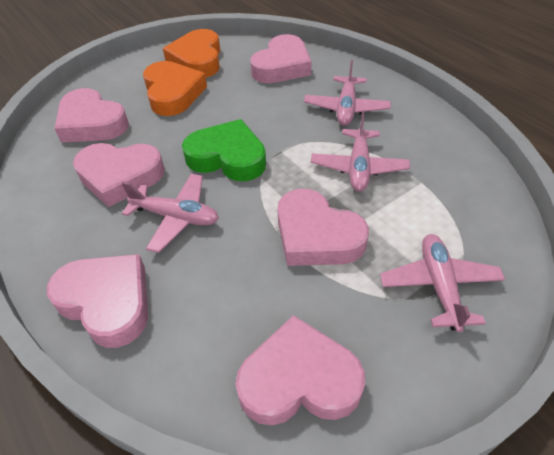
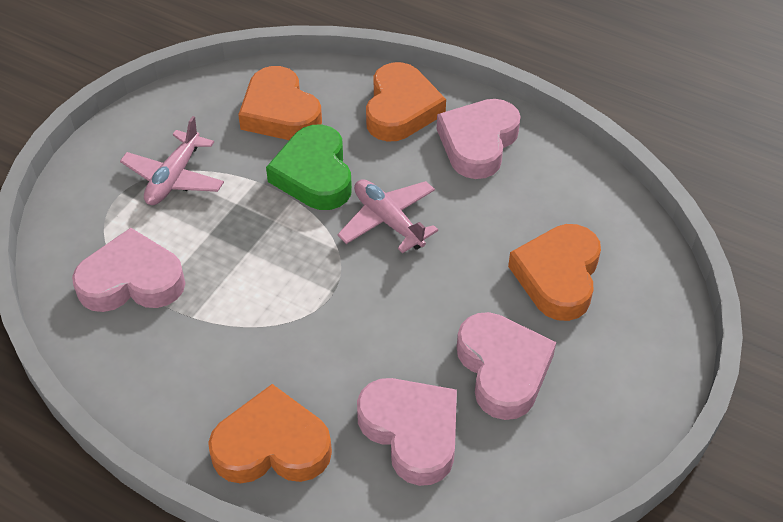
orange heart: 2 -> 4
pink heart: 6 -> 4
pink plane: 4 -> 2

